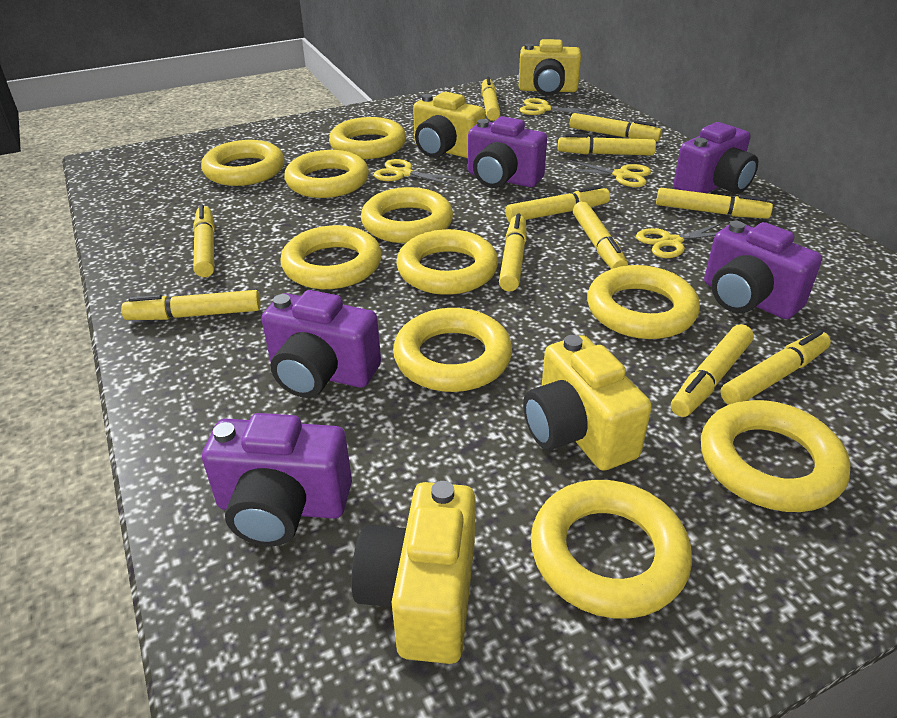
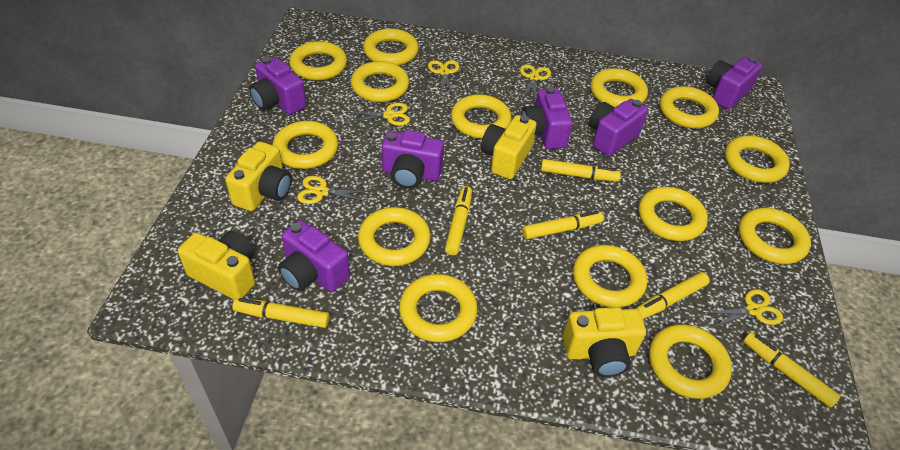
purple camera: 5 -> 6
yellow marker: 11 -> 6
yellow ring: 10 -> 14
yellow scissors: 4 -> 5

